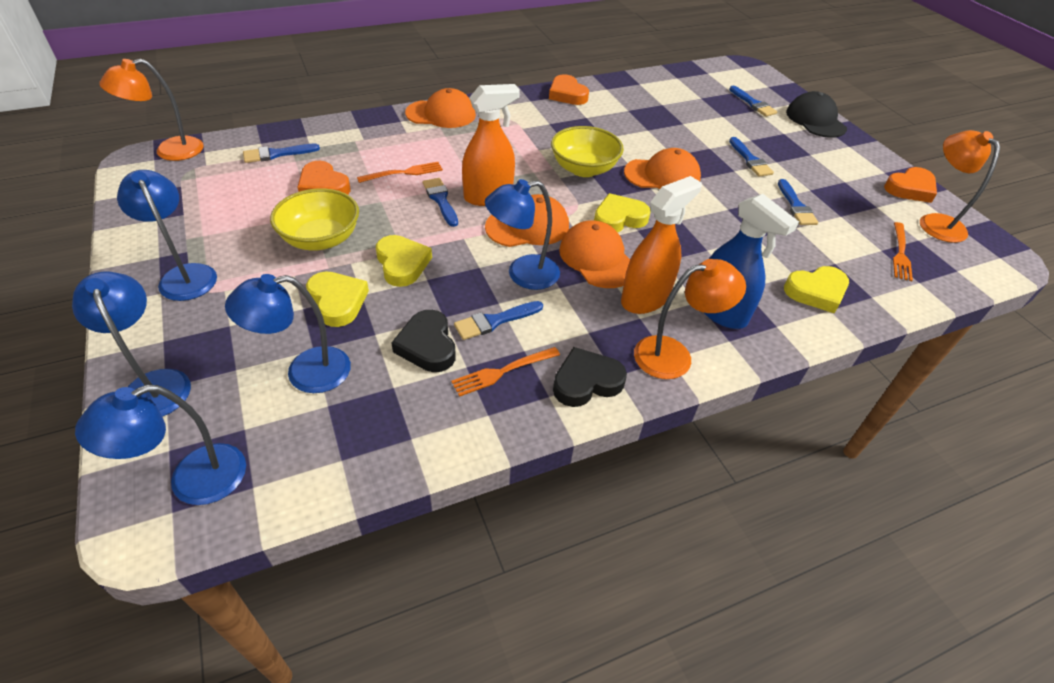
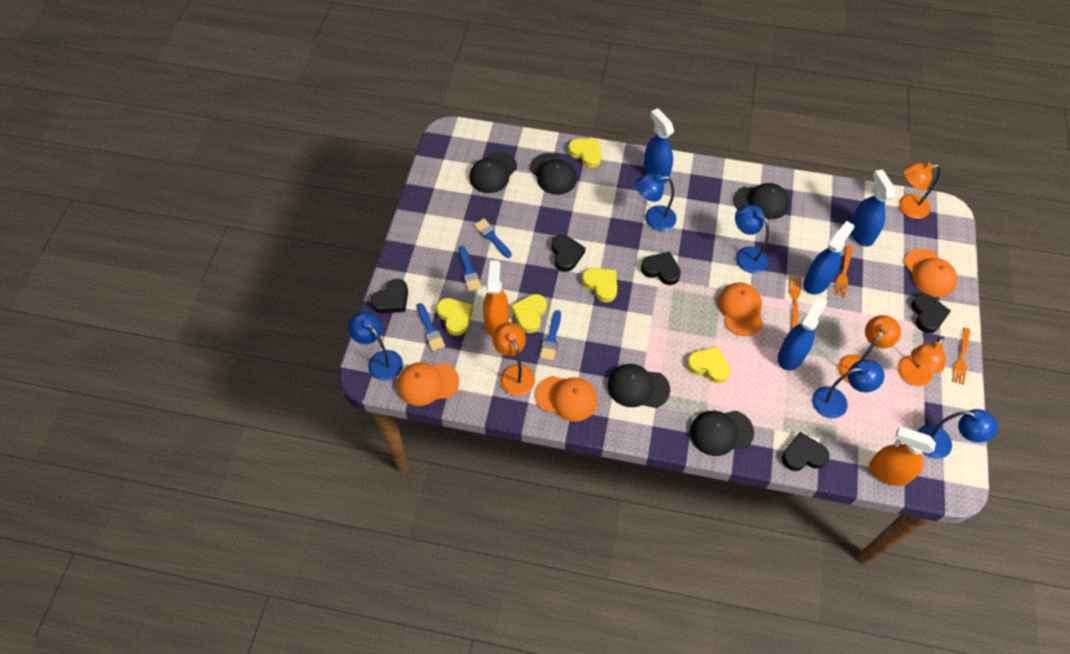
black cap: 1 -> 5
black heart: 2 -> 5
blue brush: 6 -> 4
blue spray bottle: 1 -> 4
orange heart: 3 -> 0
orange lamp: 3 -> 4
yellow bowl: 2 -> 0
yellow heart: 4 -> 5

